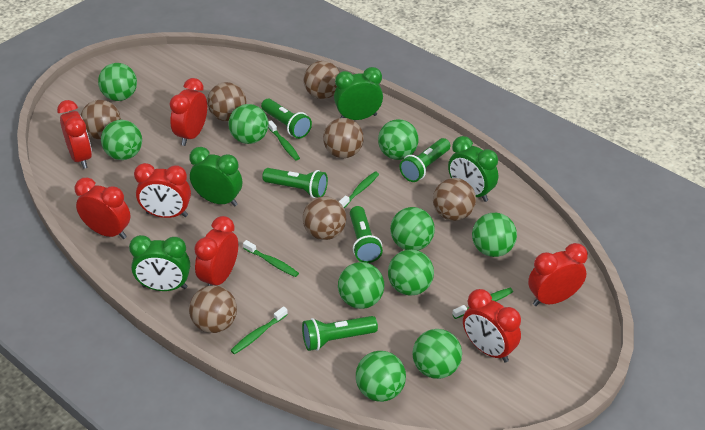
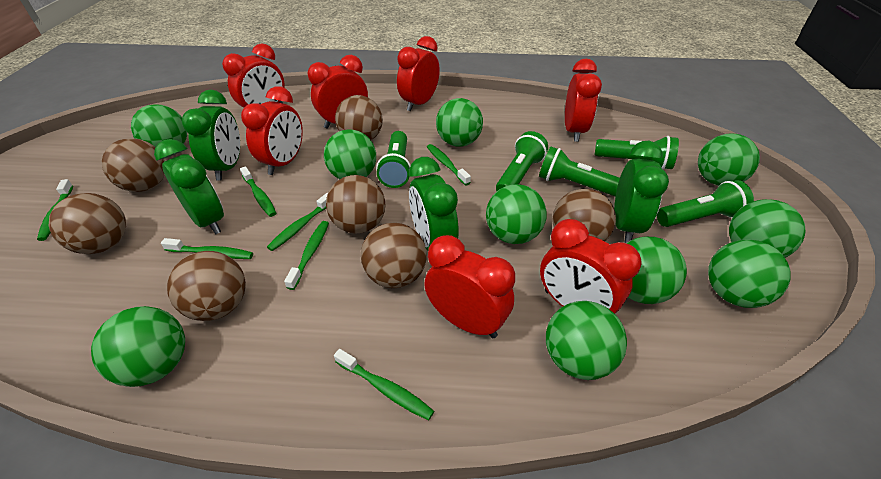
green toothbrush: 5 -> 7

